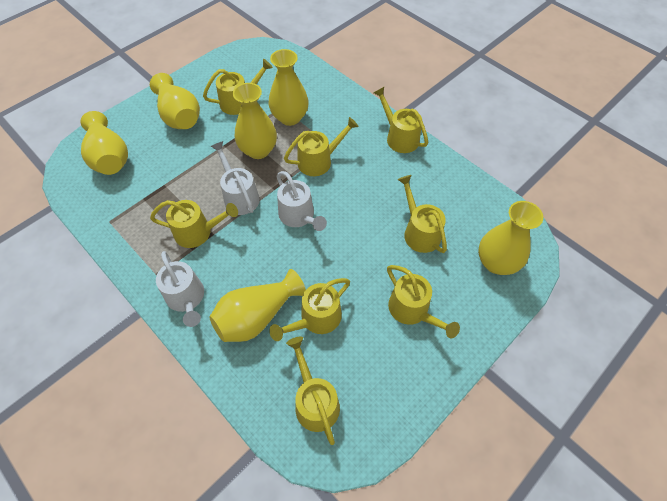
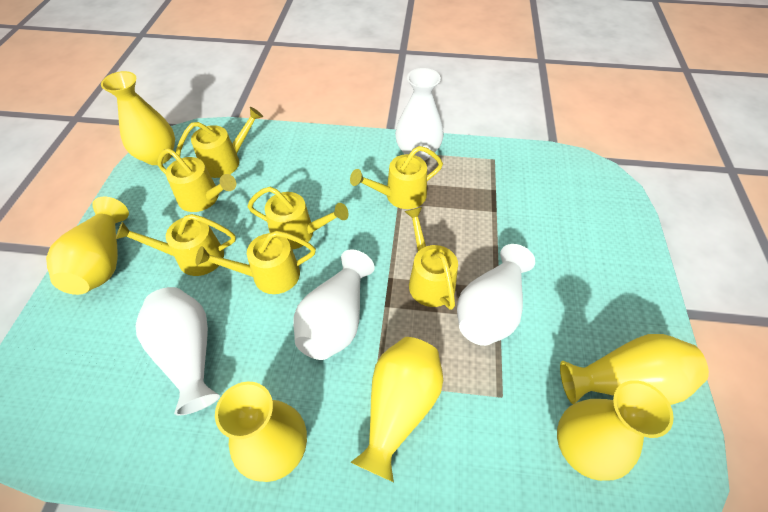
white vase: 0 -> 4
white watering can: 3 -> 0
yellow watering can: 8 -> 7

